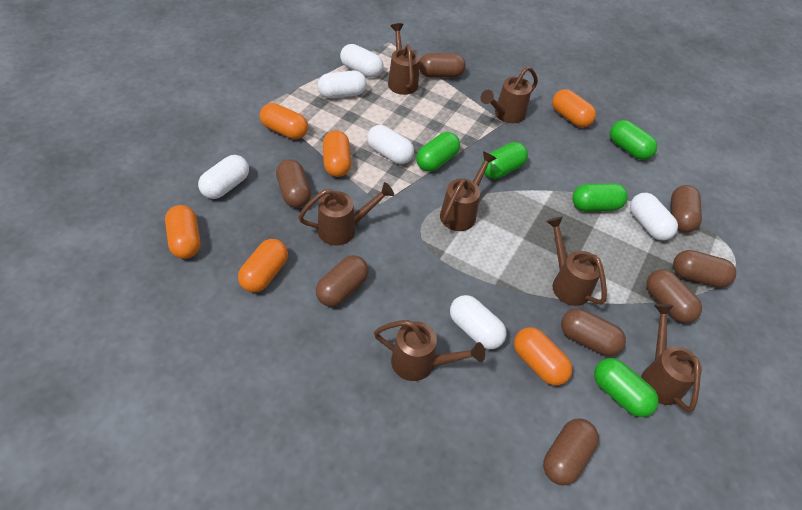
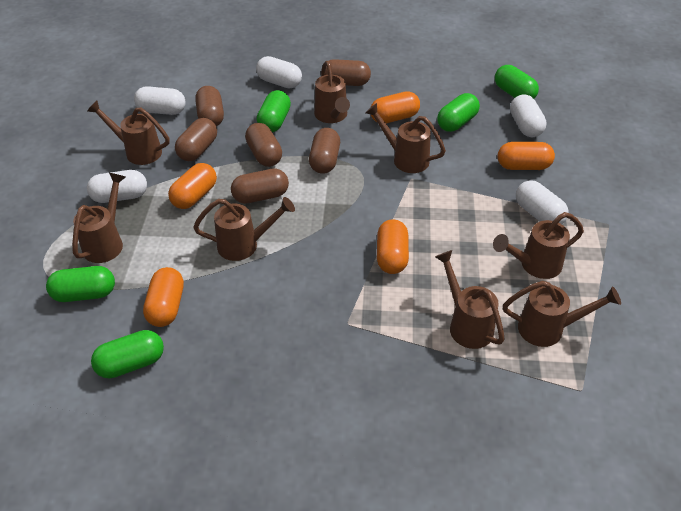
brown capsule: 8 -> 6
brown watering can: 7 -> 8
orange capsule: 6 -> 5
white capsule: 6 -> 5

